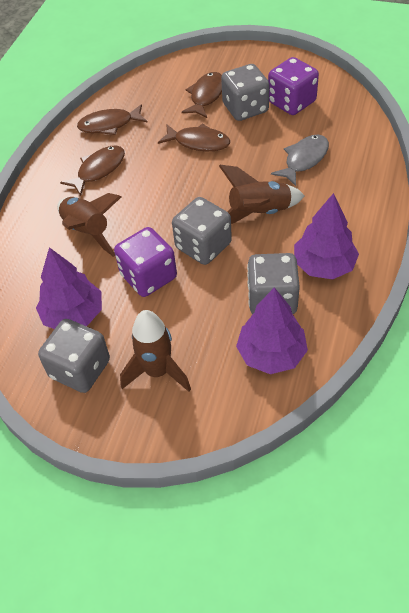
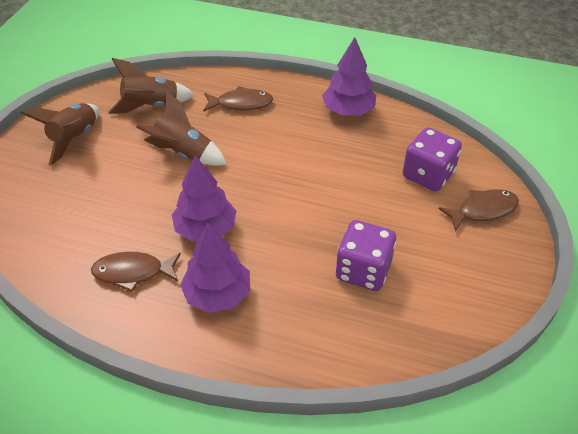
brown fish: 4 -> 3
grey dice: 4 -> 0
grey fish: 1 -> 0

